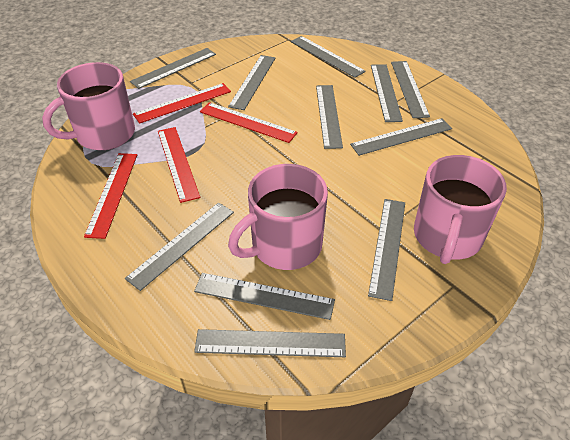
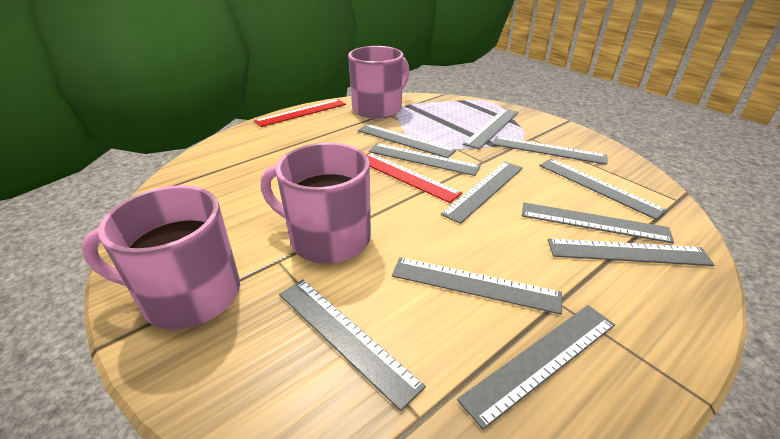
red ruler: 4 -> 2

